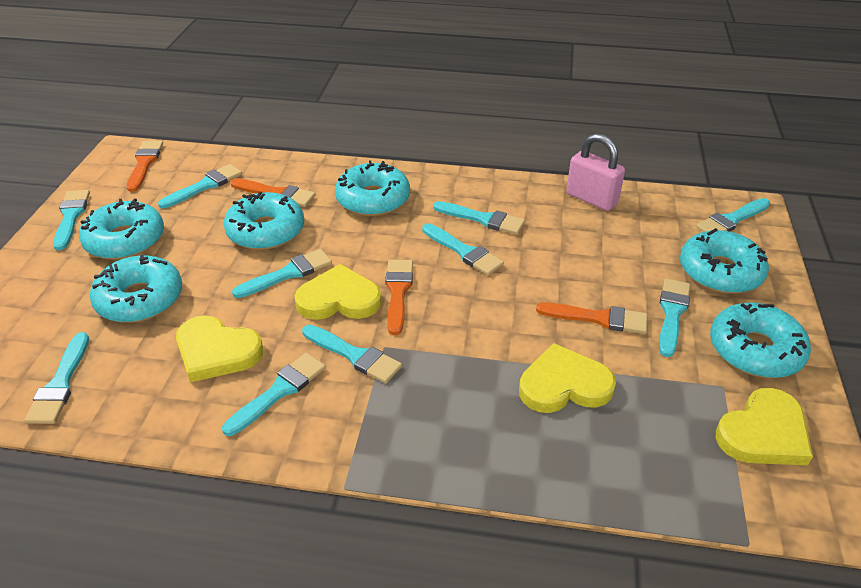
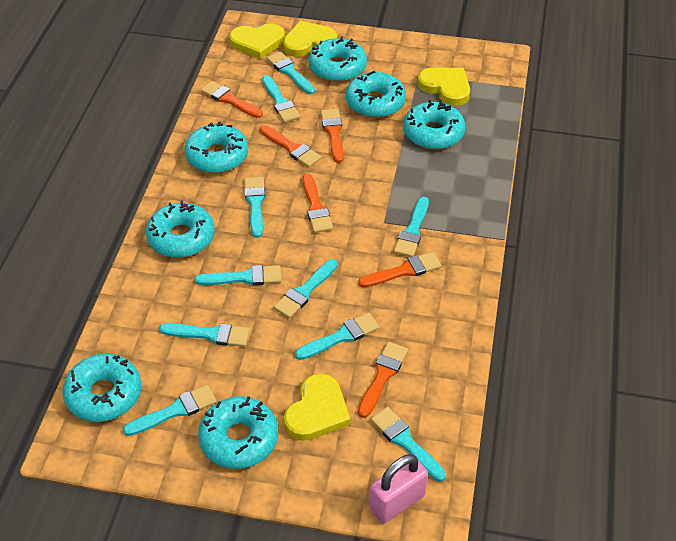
orange brush: 4 -> 6
turquoise donut: 6 -> 7

